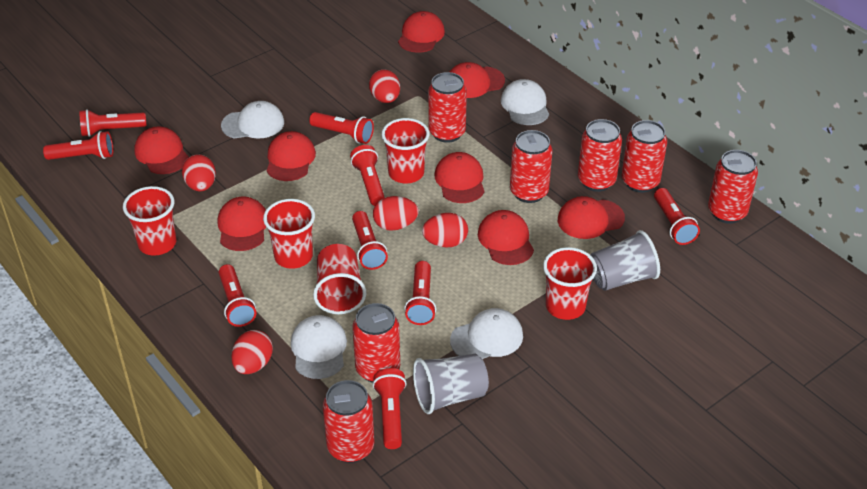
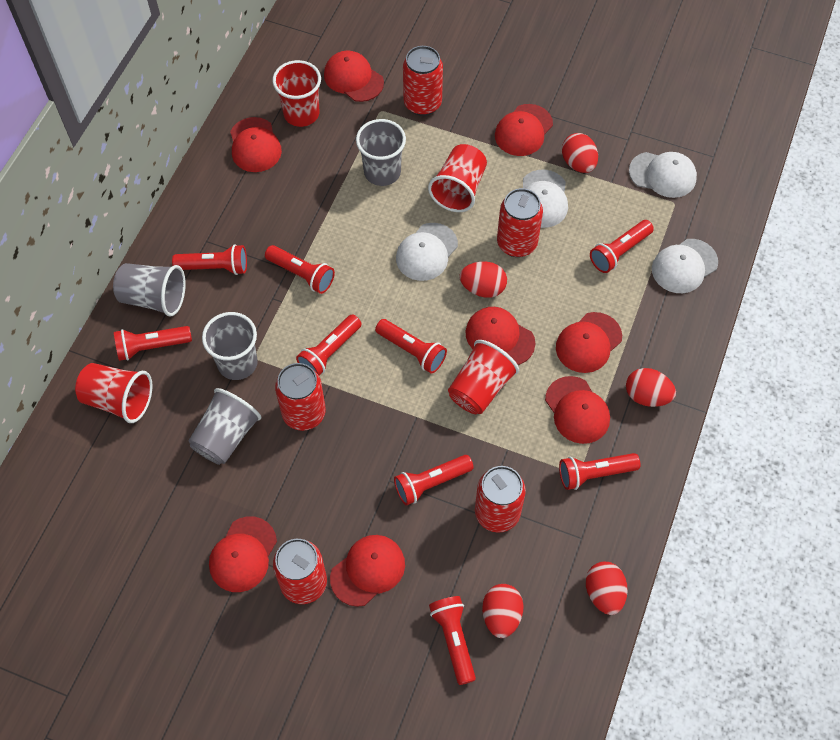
grey cup: 2 -> 4
red can: 7 -> 5
red cup: 5 -> 4

